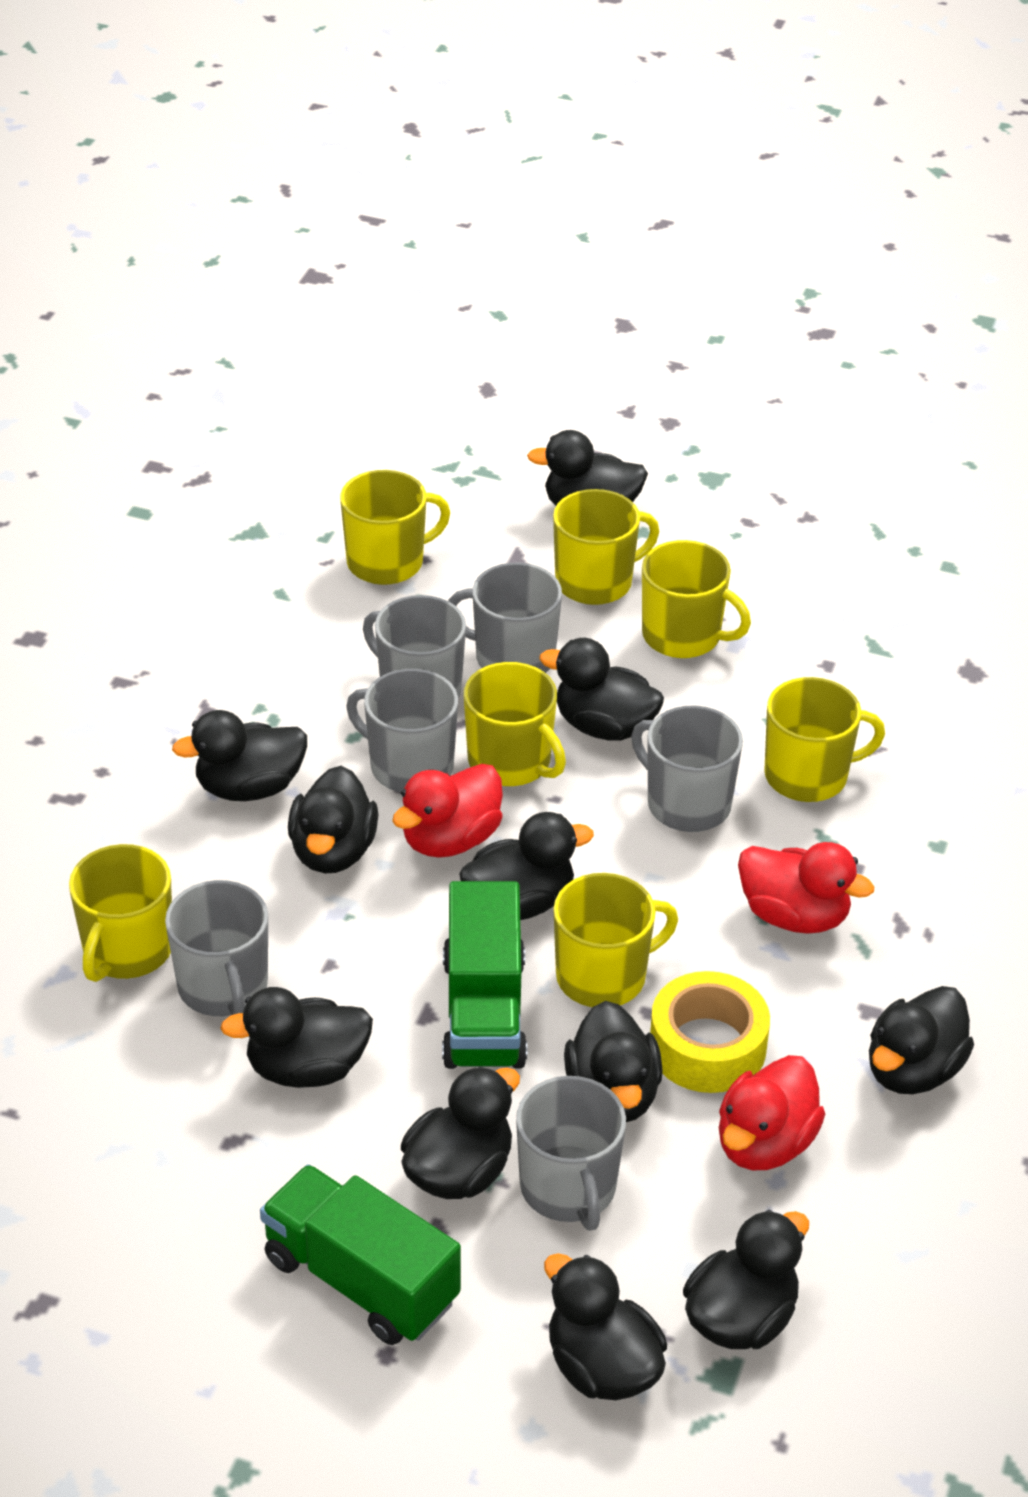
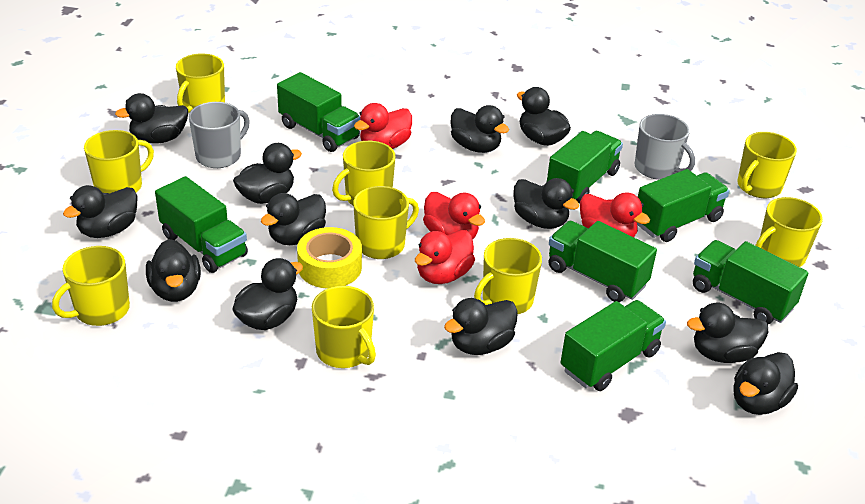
black duck: 11 -> 12
green truck: 2 -> 7
grey mug: 6 -> 2
red duck: 3 -> 4
yellow mug: 7 -> 9

